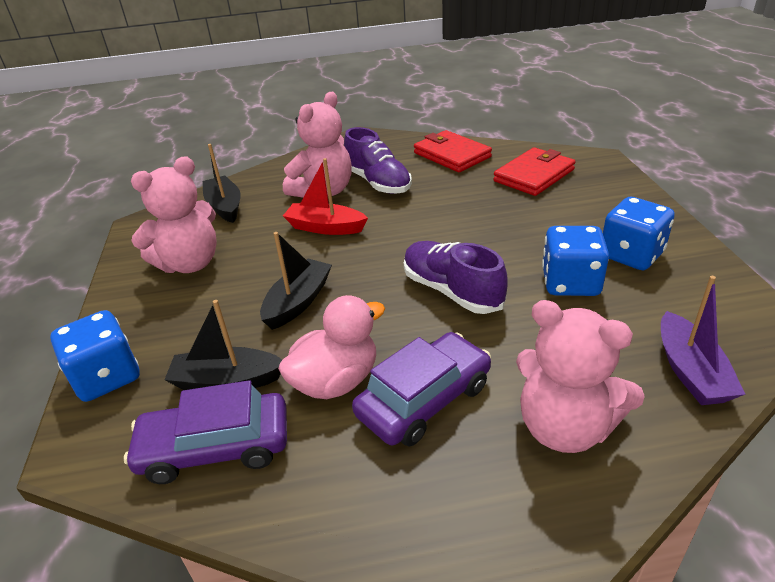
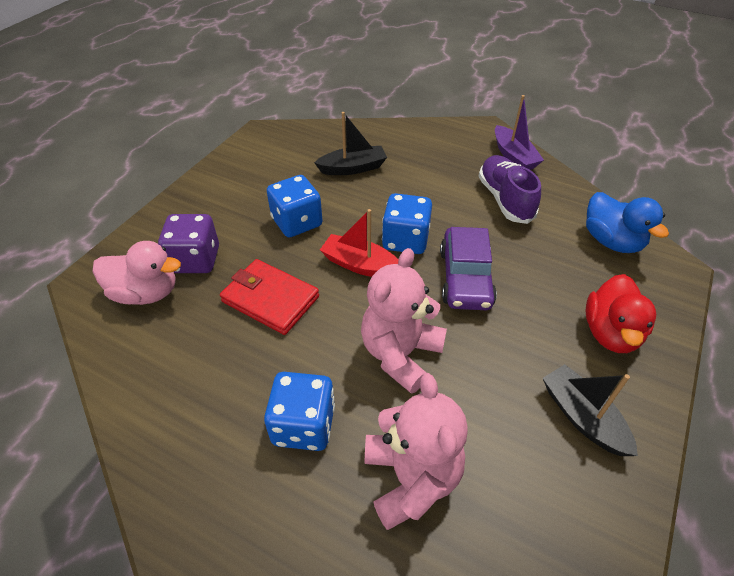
black boat: 3 -> 2
blue duck: 0 -> 1
pink teddy bear: 3 -> 2
purple car: 2 -> 1
purple dice: 0 -> 1
purple shoe: 2 -> 1
red duck: 0 -> 1
red wallet: 2 -> 1

